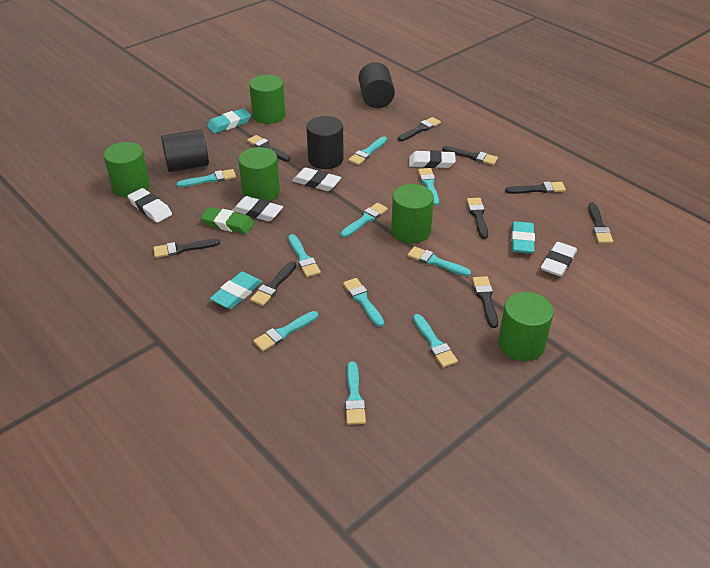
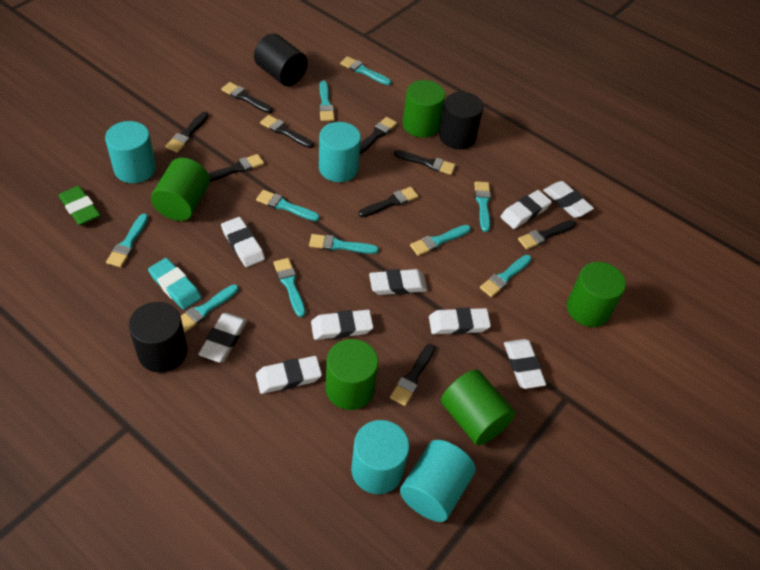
turquoise cylinder: 0 -> 4
turquoise eraser: 3 -> 1
white eraser: 5 -> 9

